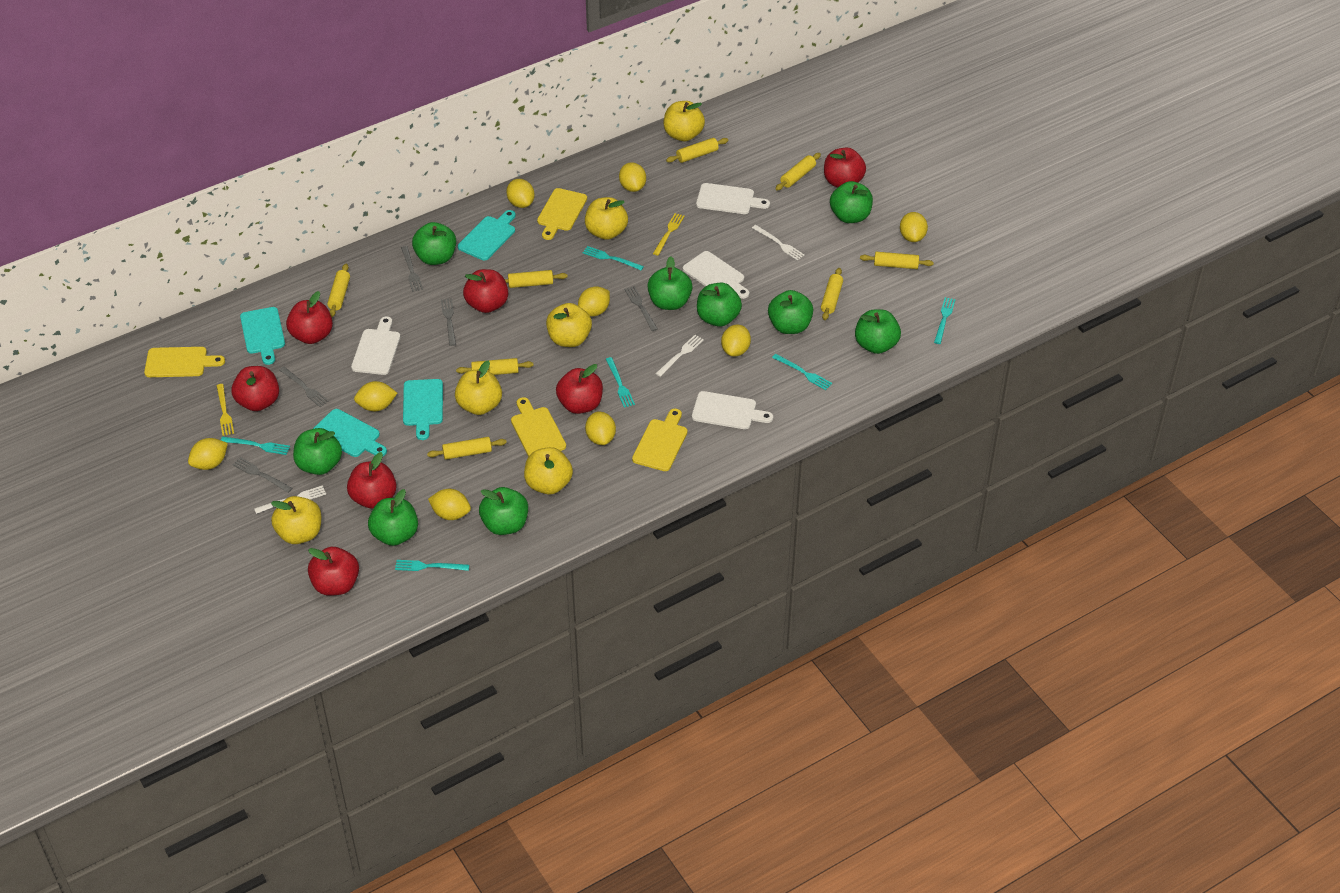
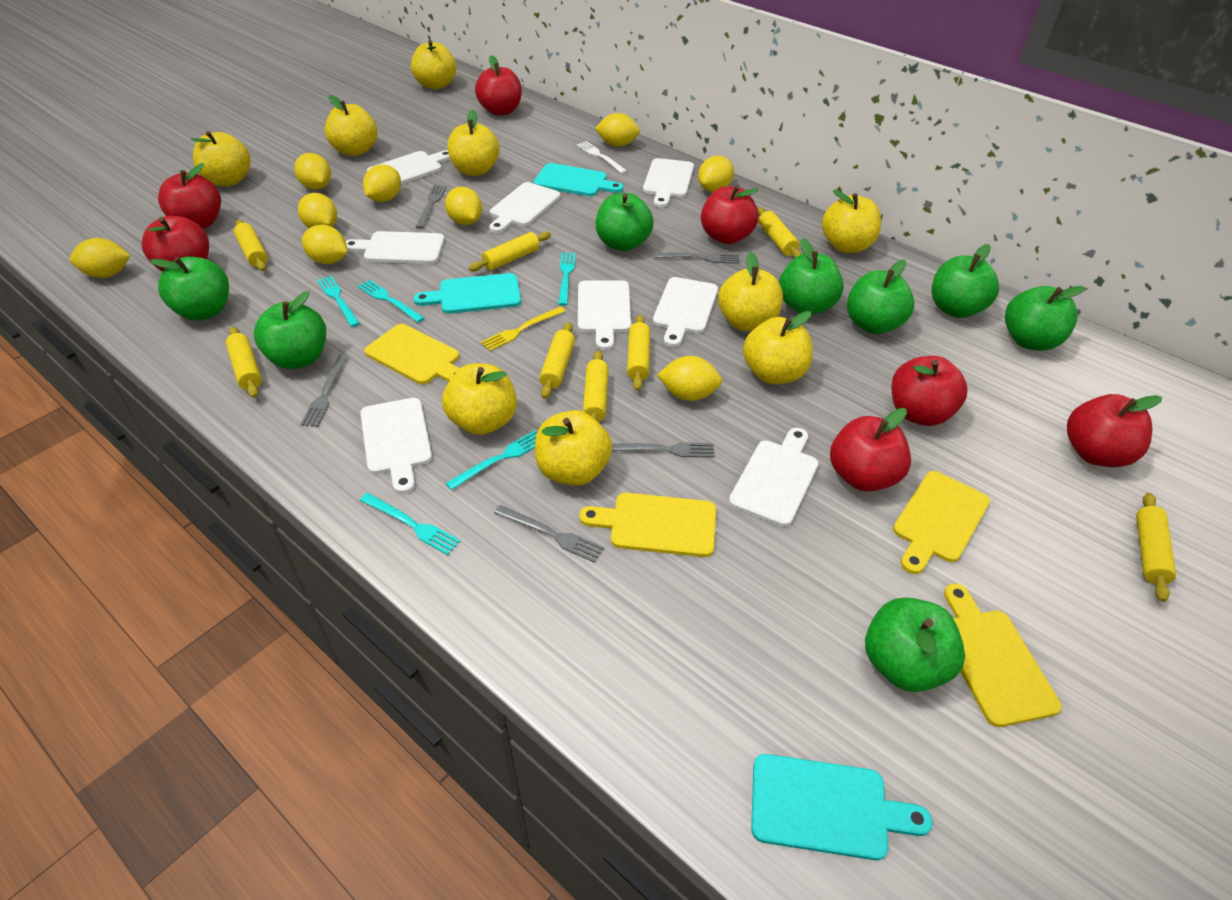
green apple: 9 -> 8
turquoise cutting board: 4 -> 3
turquoise fork: 6 -> 5
white cutting board: 4 -> 8
white fork: 3 -> 1
yellow apple: 6 -> 9
yellow fork: 2 -> 1

